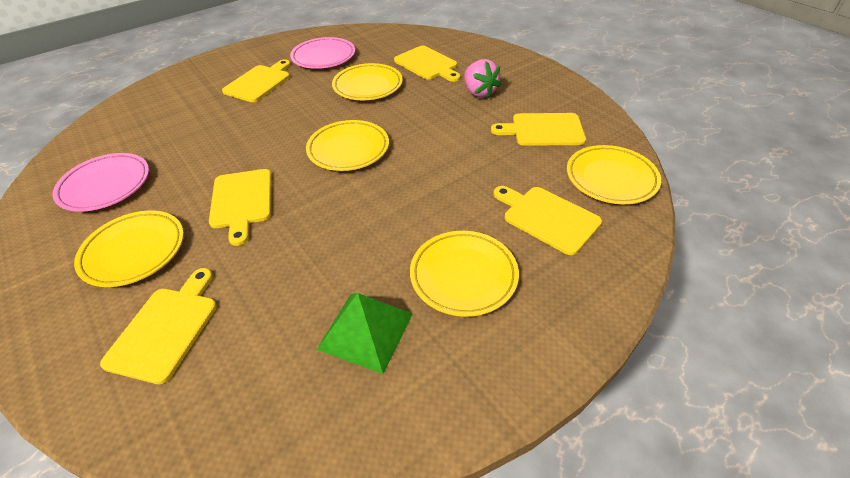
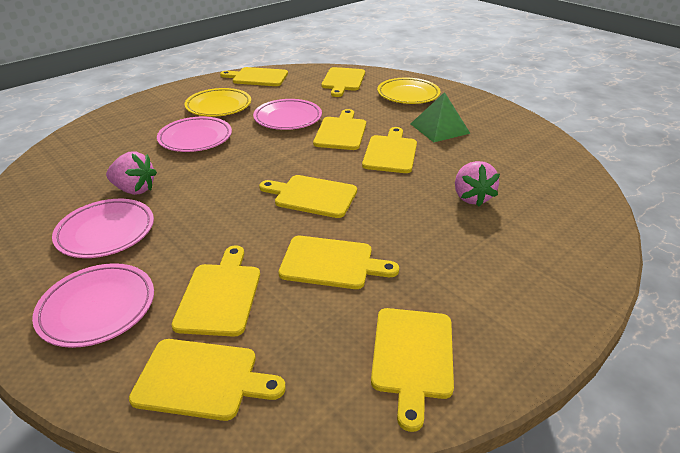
pink plate: 2 -> 4
pink strawberry: 1 -> 2
yellow cutting board: 6 -> 9
yellow plate: 5 -> 2

